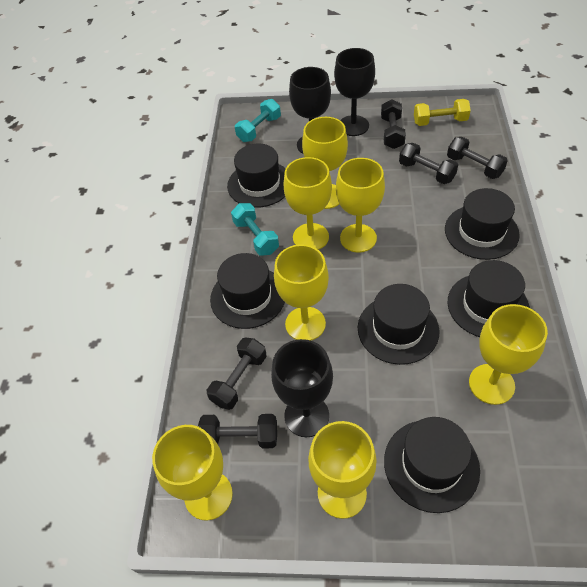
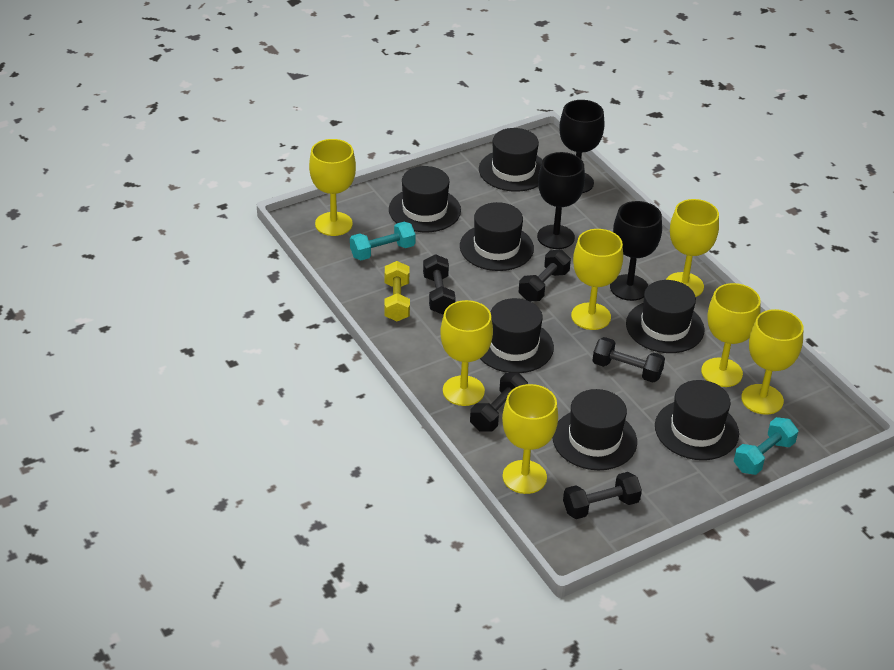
black hat: 6 -> 7

